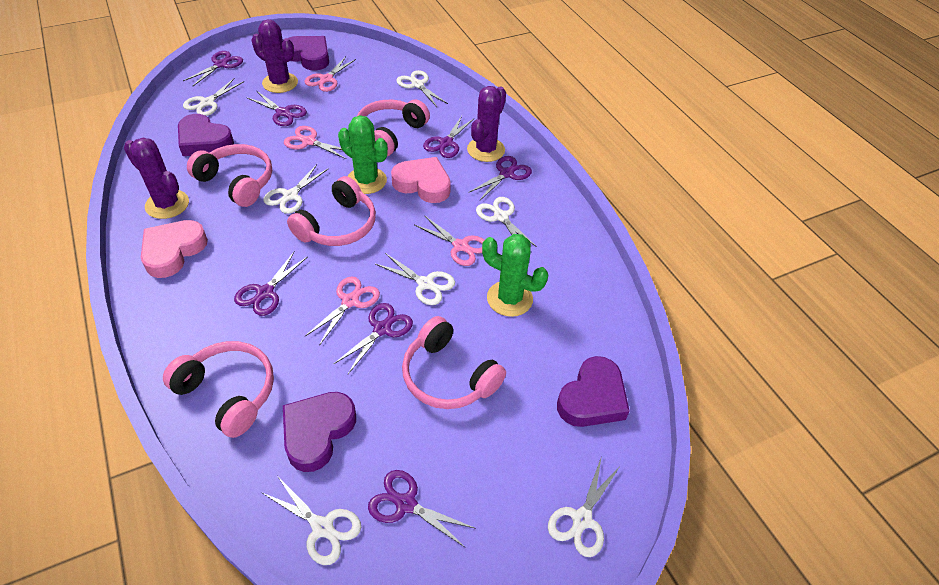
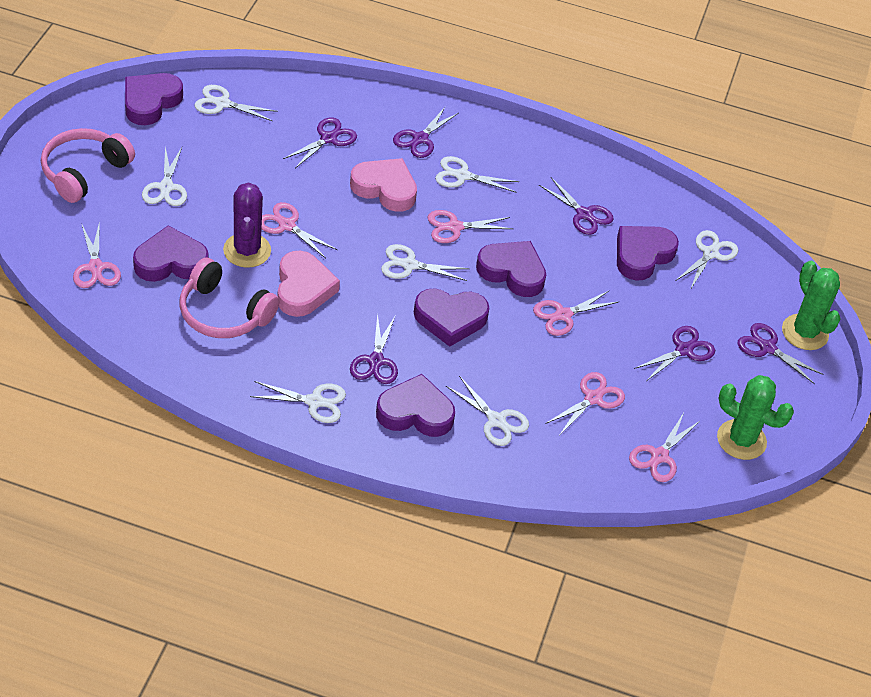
pink headphones: 5 -> 2
pink scissors: 4 -> 6
purple cactus: 3 -> 1
purple heart: 4 -> 6
purple scissors: 7 -> 6

